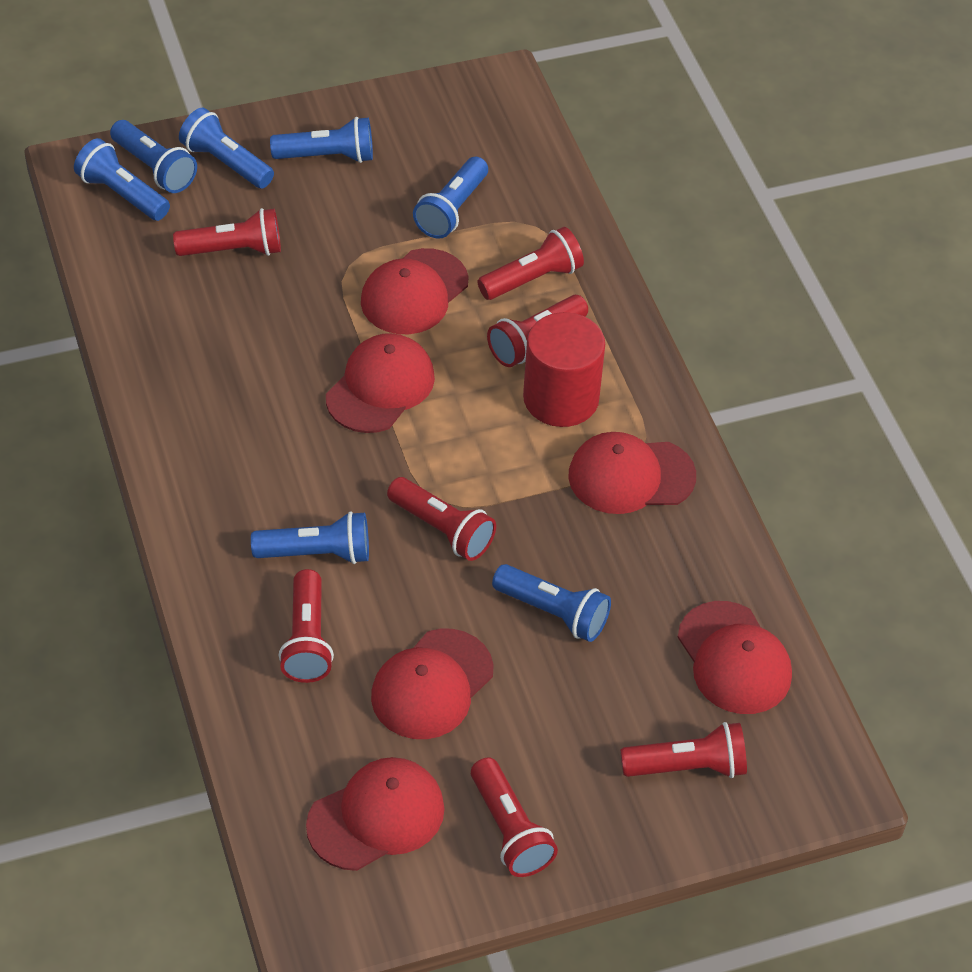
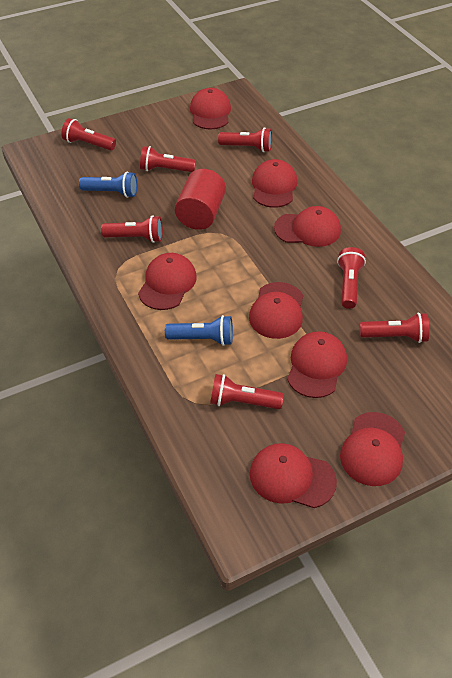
blue flashlight: 7 -> 2
red cap: 6 -> 8

